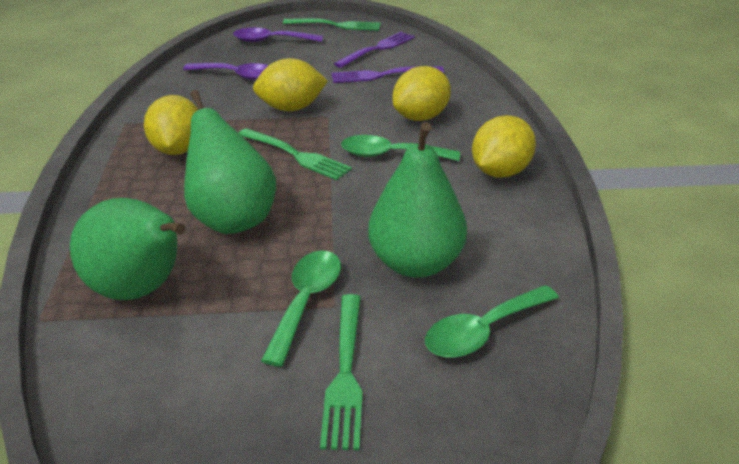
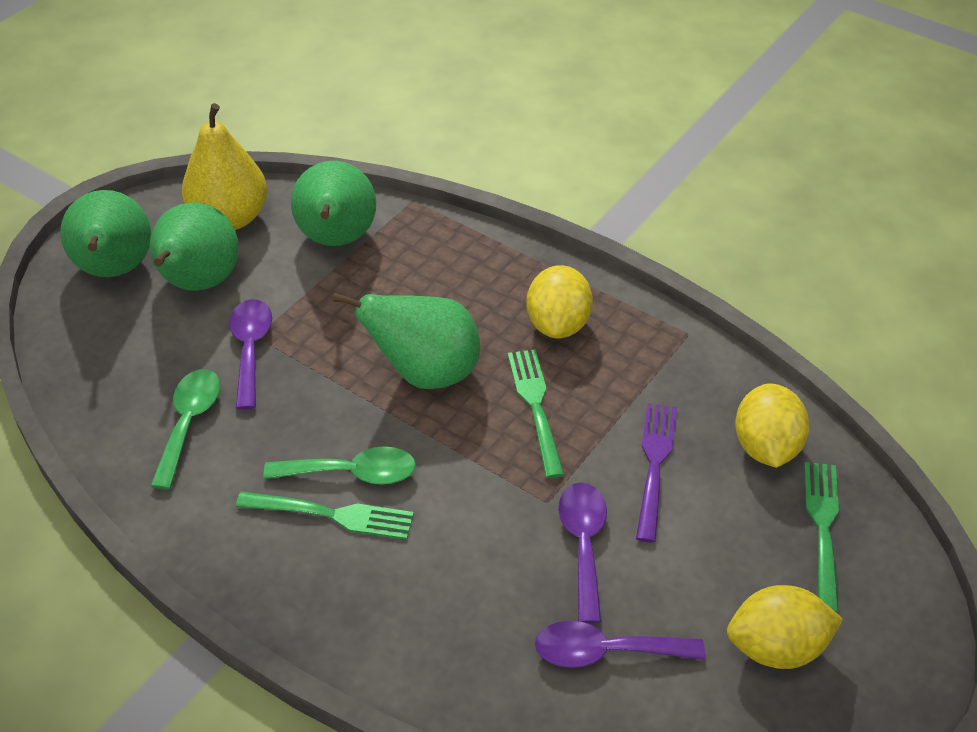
green pear: 3 -> 4
green spoon: 3 -> 2
purple fork: 2 -> 1
purple spoon: 2 -> 3
yellow lemon: 4 -> 3
yellow pear: 0 -> 1

